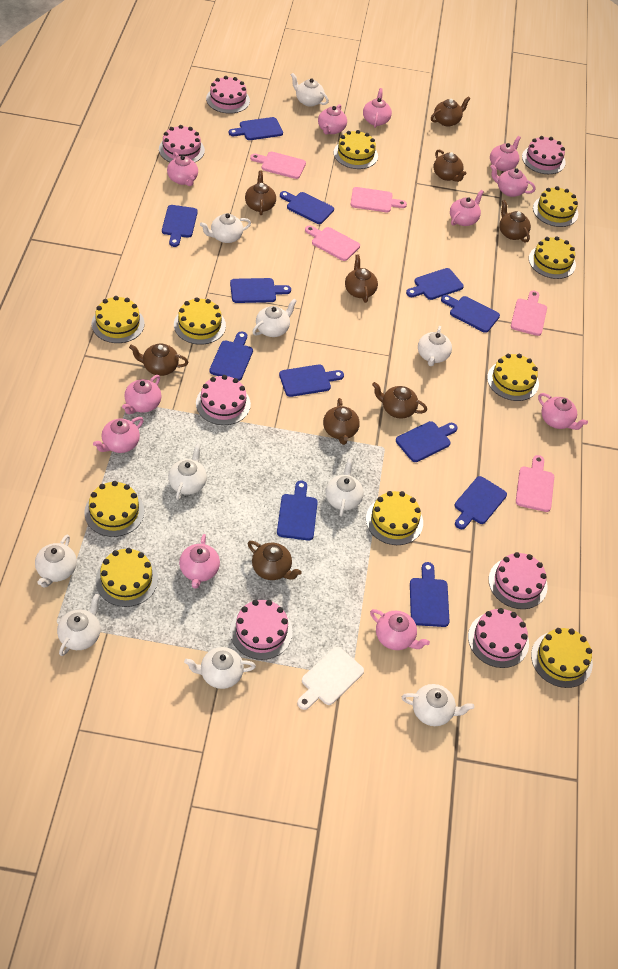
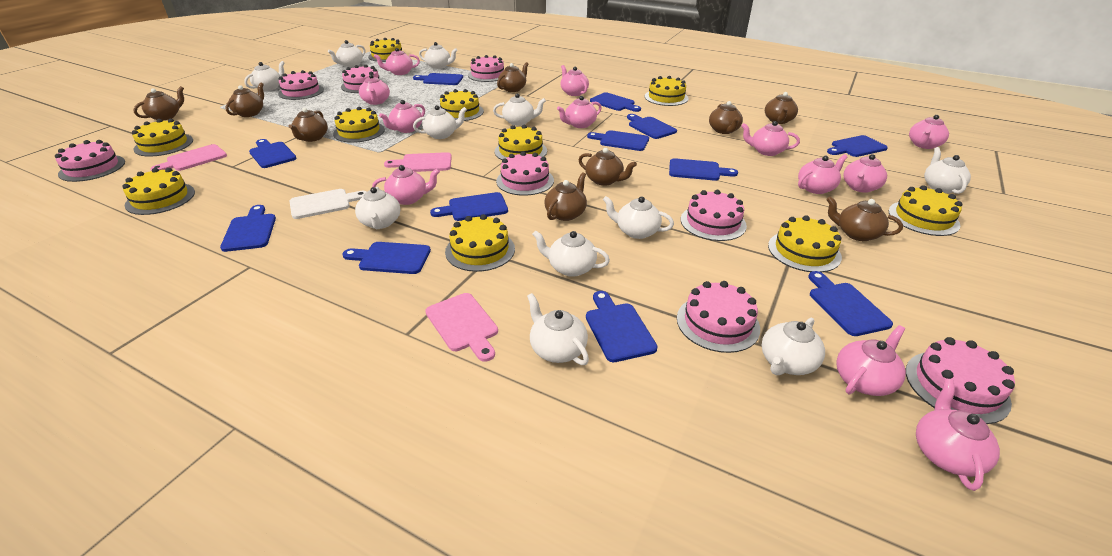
pink cake: 7 -> 8
pink cutting board: 5 -> 3
pink teapot: 11 -> 12
white teapot: 10 -> 11

